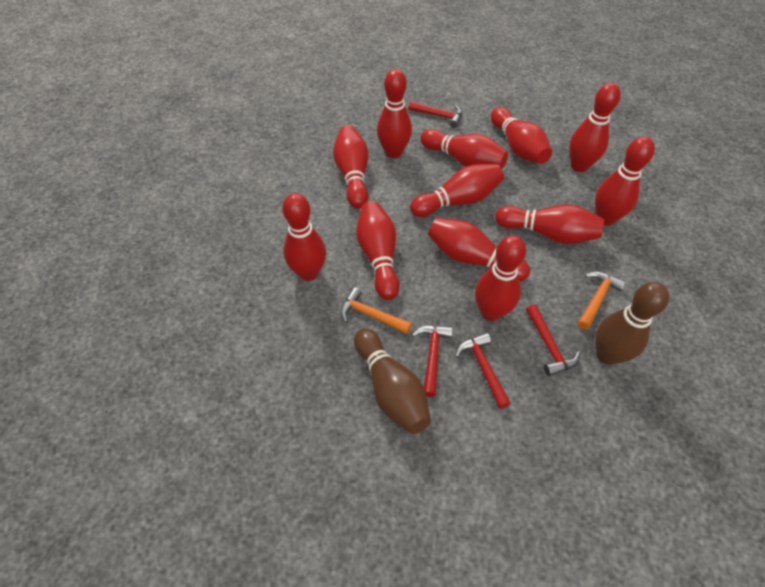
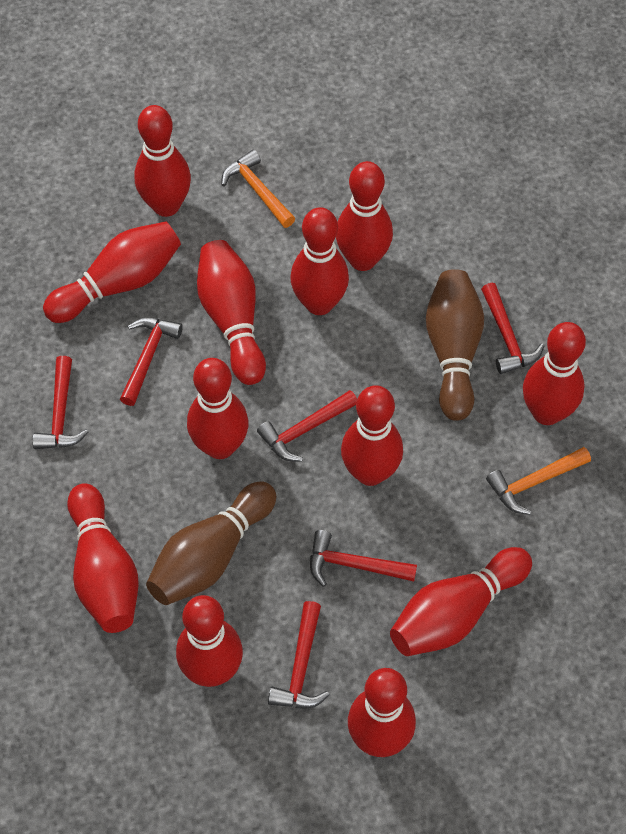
red hammer: 4 -> 6

